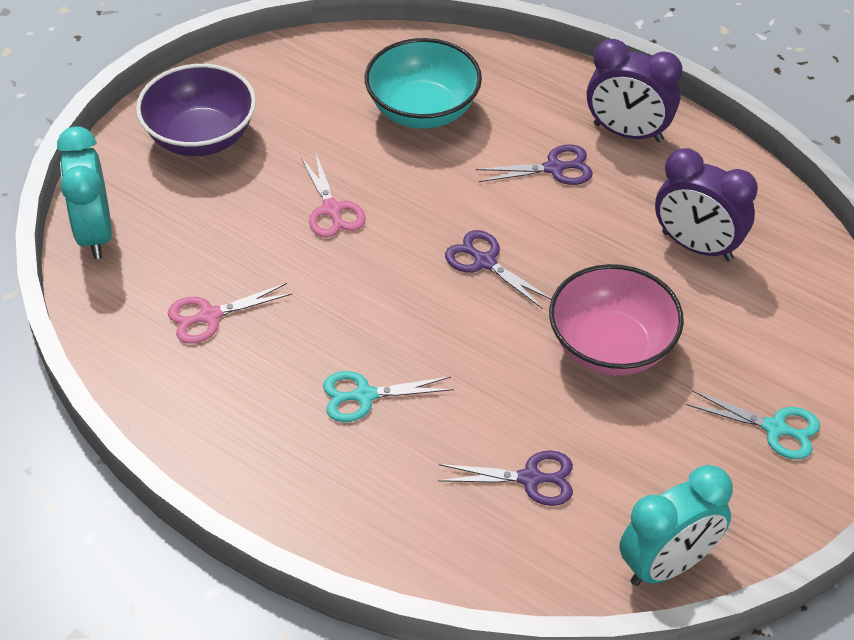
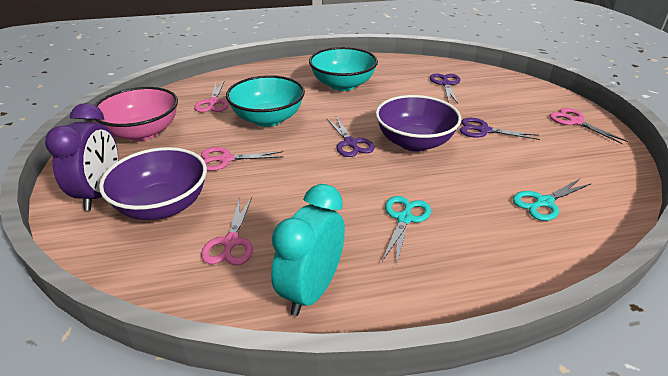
pink scissors: 2 -> 4
purple bowl: 1 -> 2
purple clock: 2 -> 1
turquoise bowl: 1 -> 2
turquoise clock: 2 -> 1

